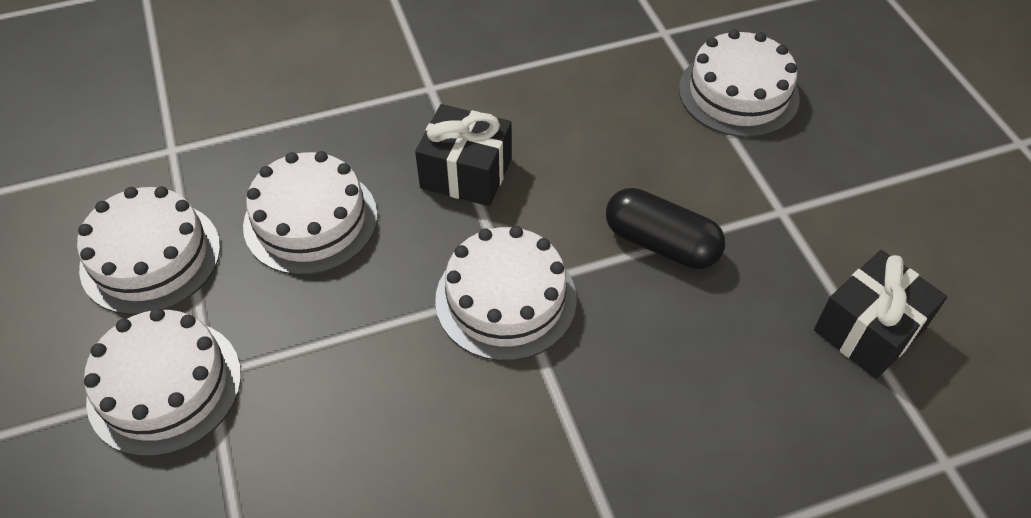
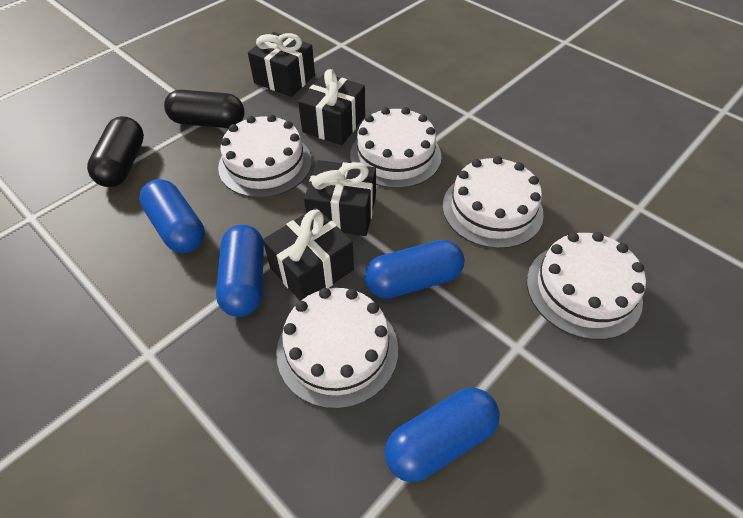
black capsule: 1 -> 2
black gift: 2 -> 4
blue capsule: 0 -> 4

